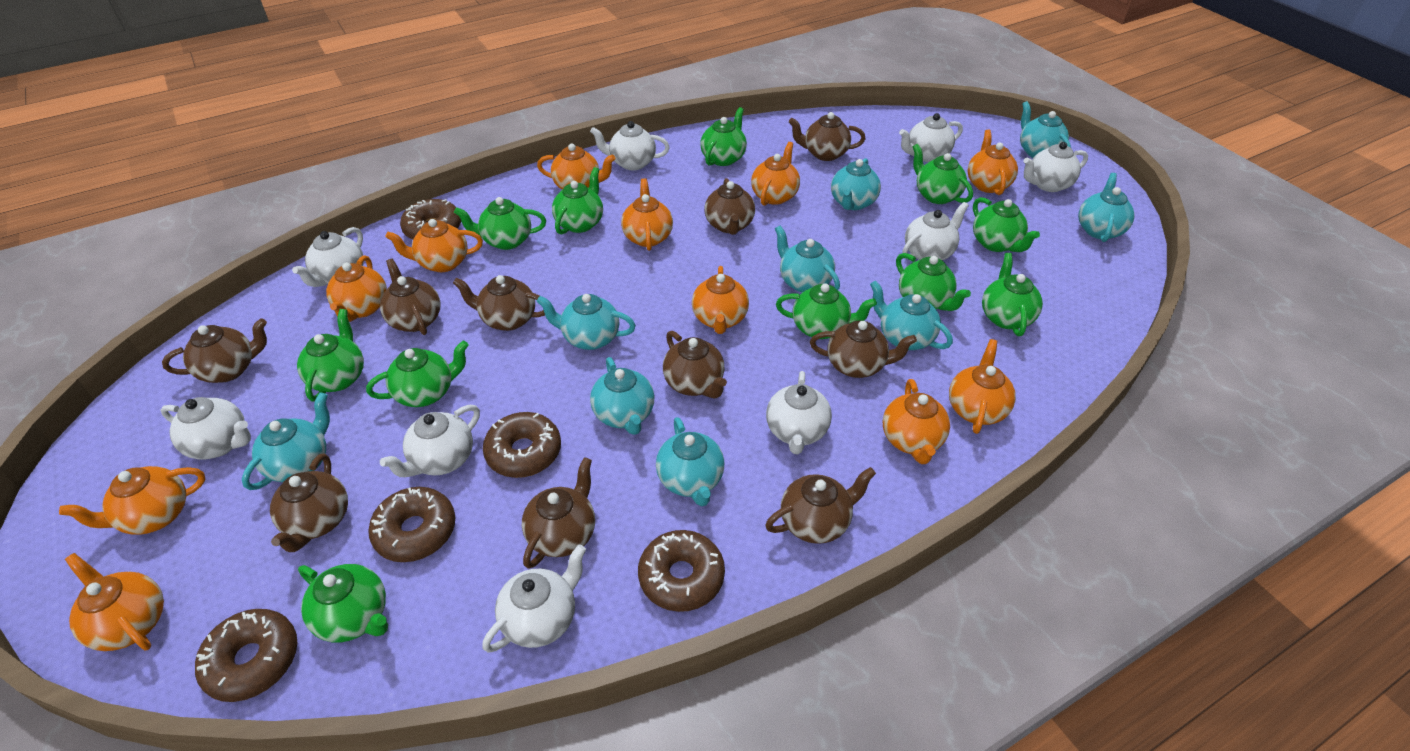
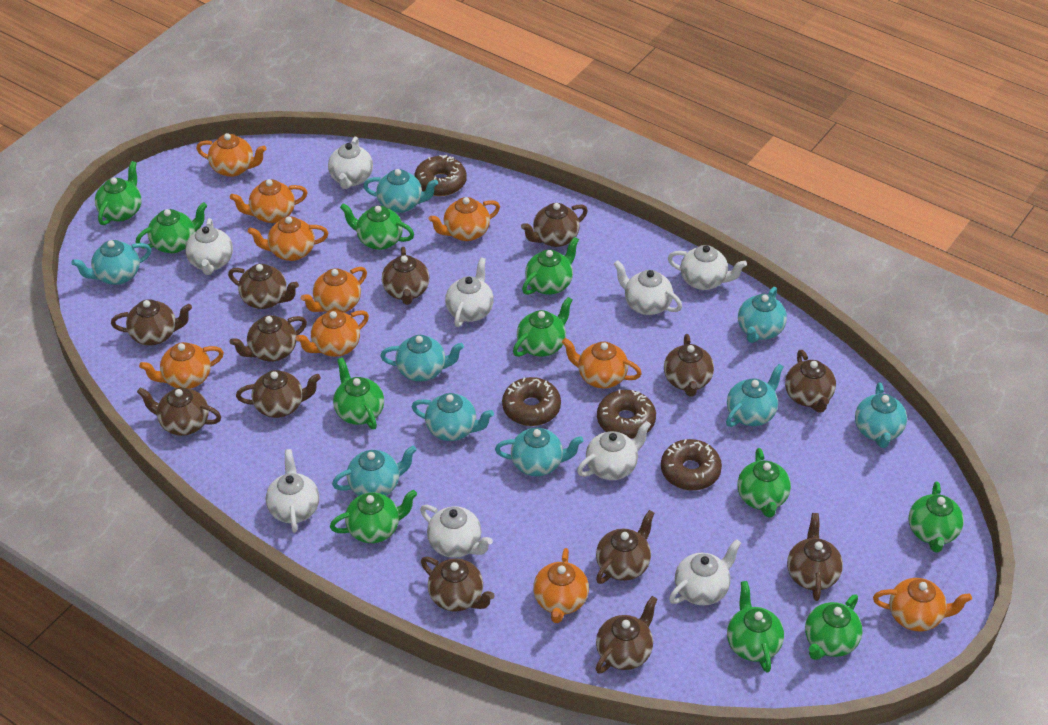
brown donut: 5 -> 4
brown teapot: 10 -> 13
orange teapot: 11 -> 10

